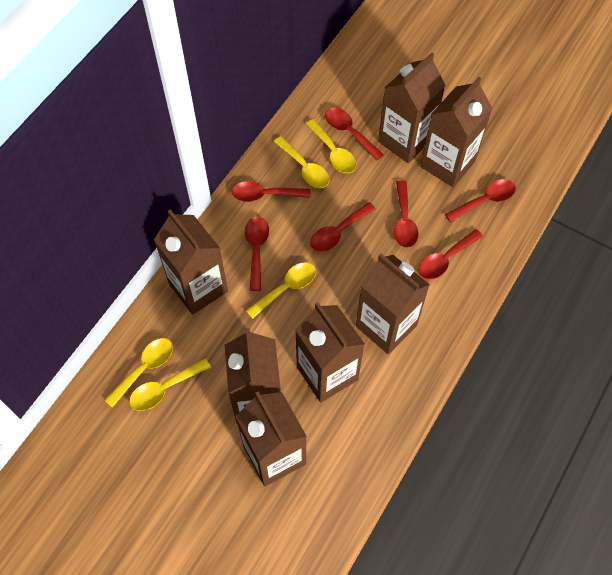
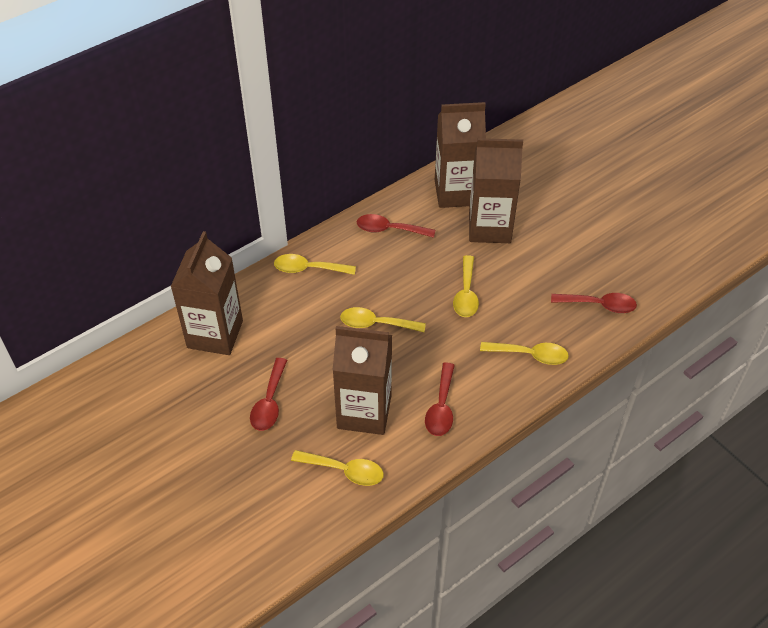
brown carton: 7 -> 4
red spoon: 7 -> 4

